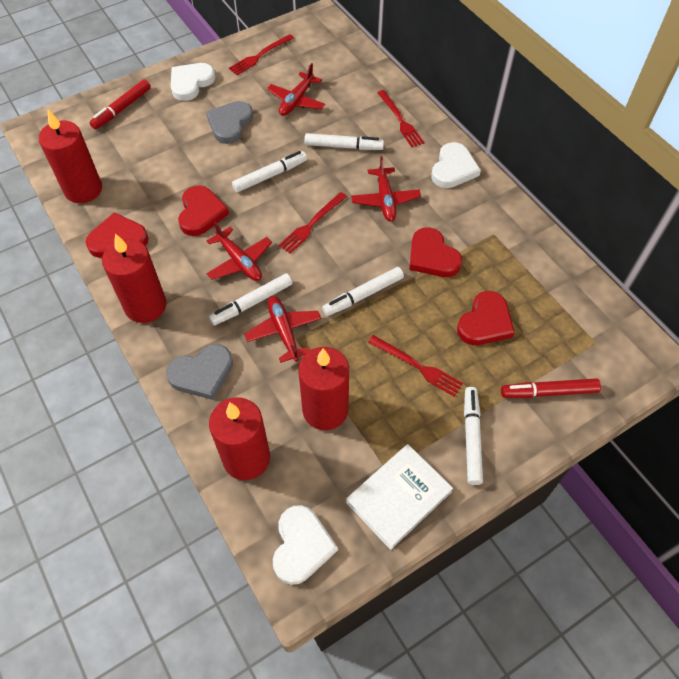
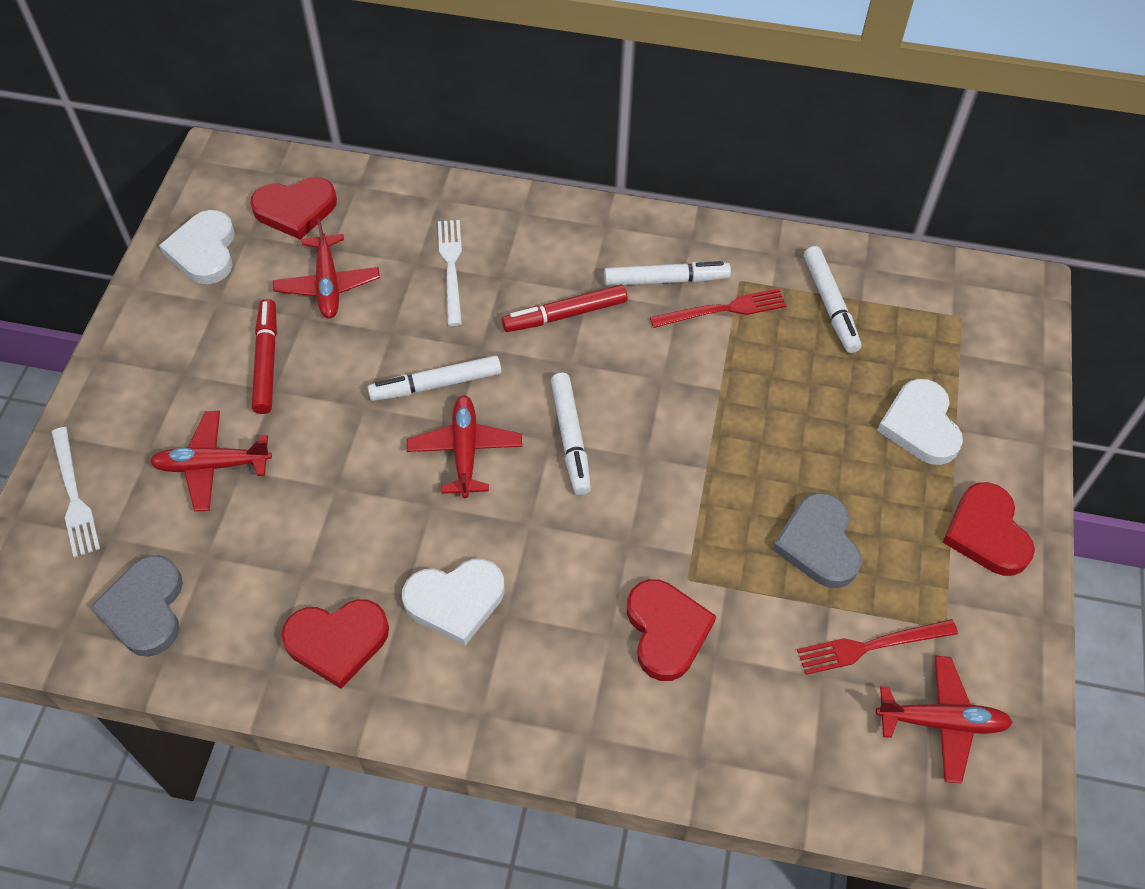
red candle: 4 -> 0
red fork: 4 -> 2
white book: 1 -> 0
white fork: 0 -> 2
white marker: 5 -> 4

